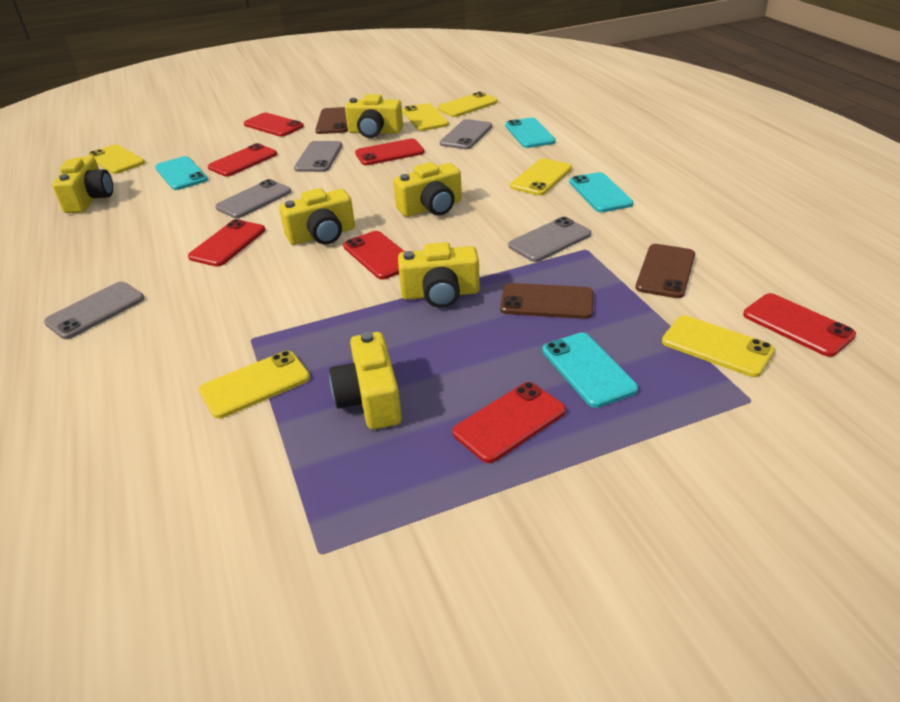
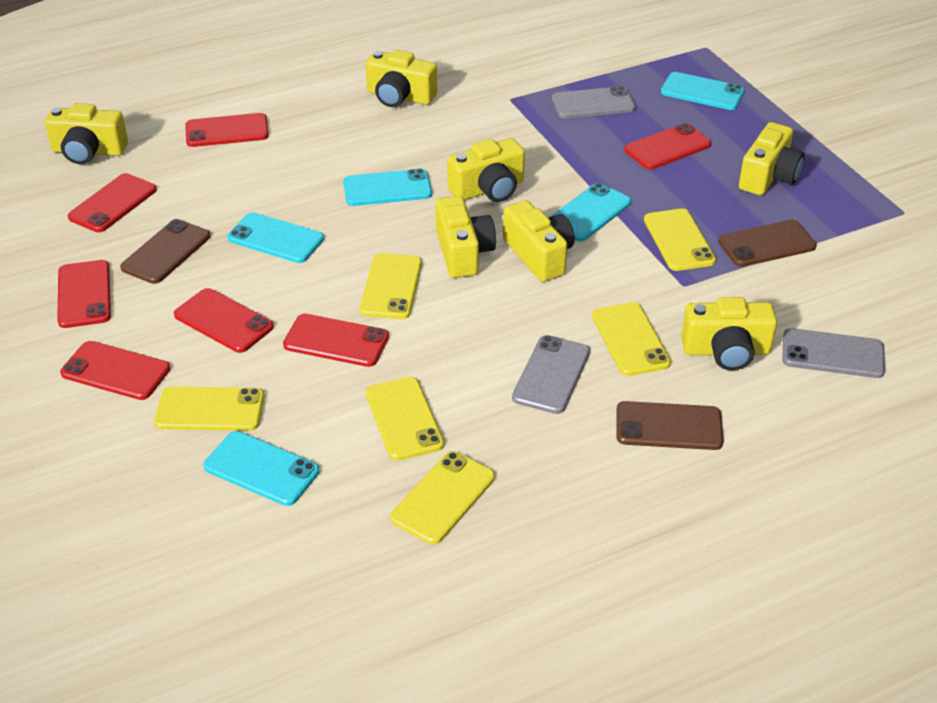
grey phone: 5 -> 3
turquoise phone: 4 -> 5
yellow camera: 6 -> 7

